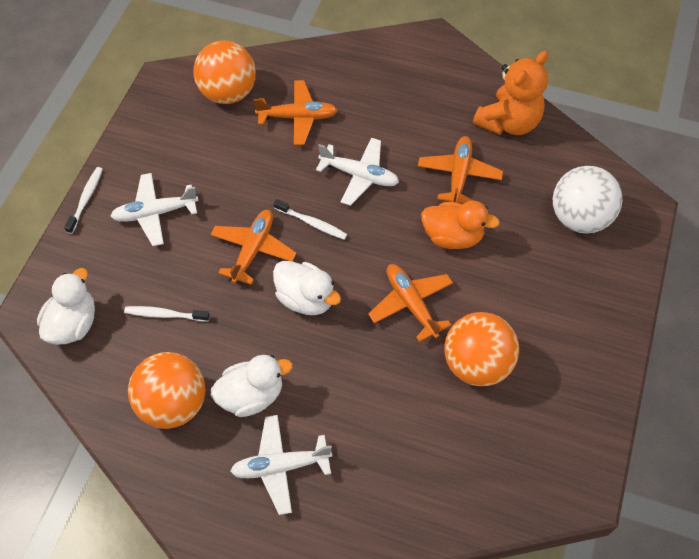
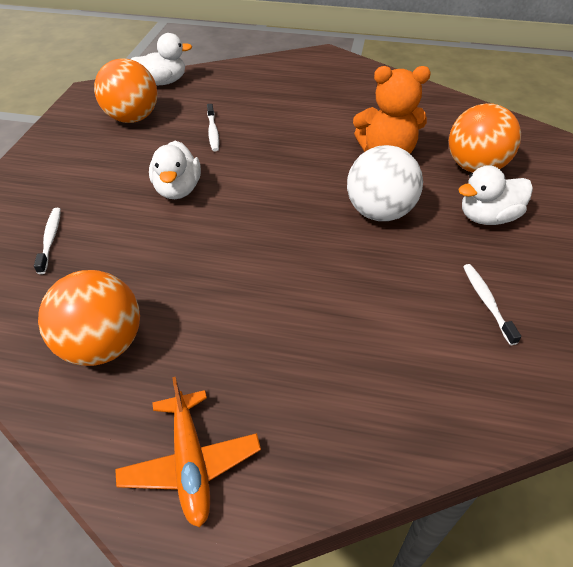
orange duck: 1 -> 0
orange plane: 4 -> 1
white plane: 3 -> 0

